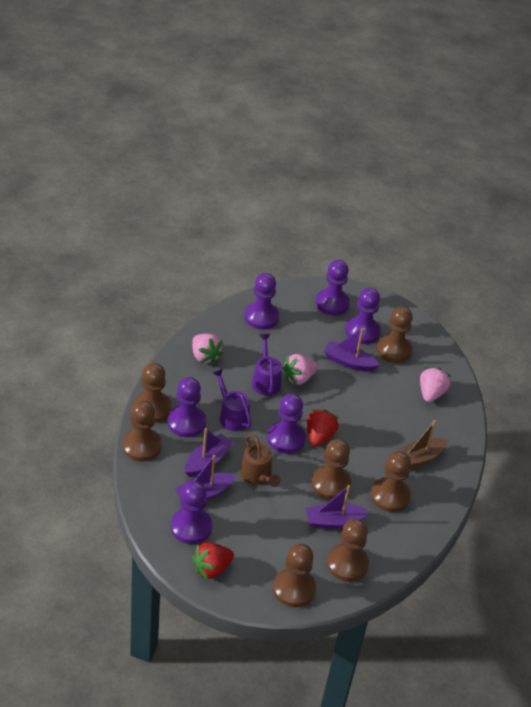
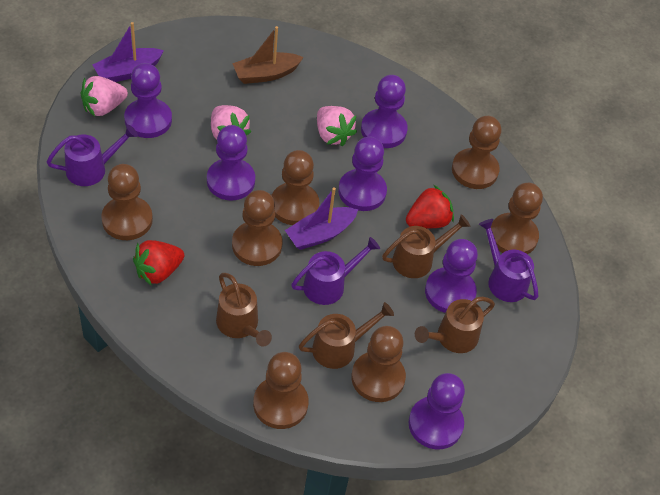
brown watering can: 1 -> 4
purple boat: 4 -> 2
purple watering can: 2 -> 3

